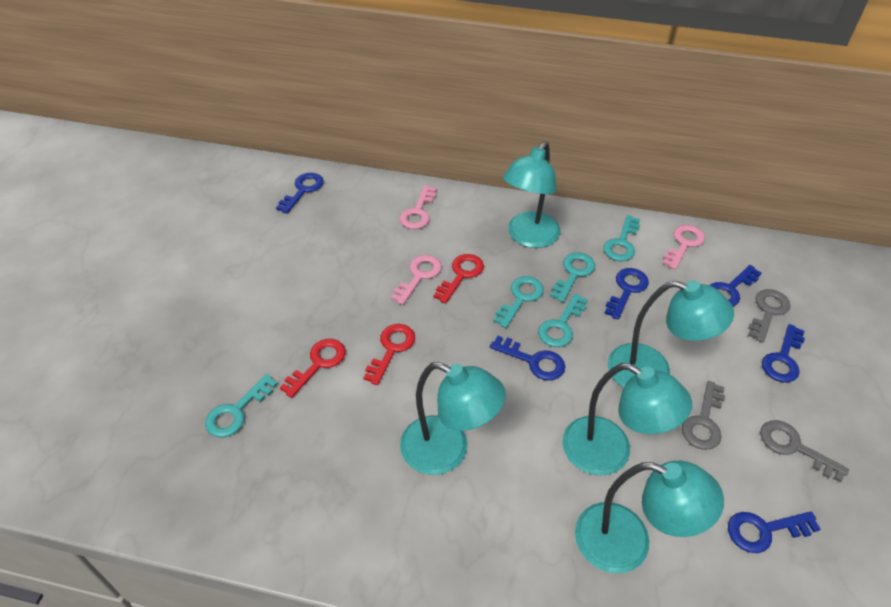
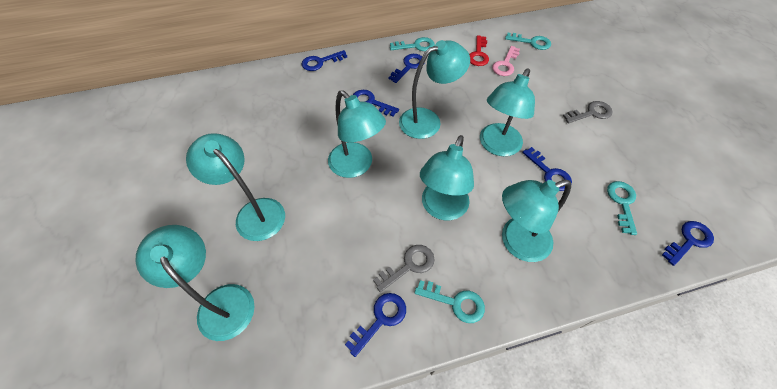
grey key: 3 -> 2
pink key: 3 -> 1
red key: 3 -> 1
turquoise key: 5 -> 4
turquoise lamp: 5 -> 7

